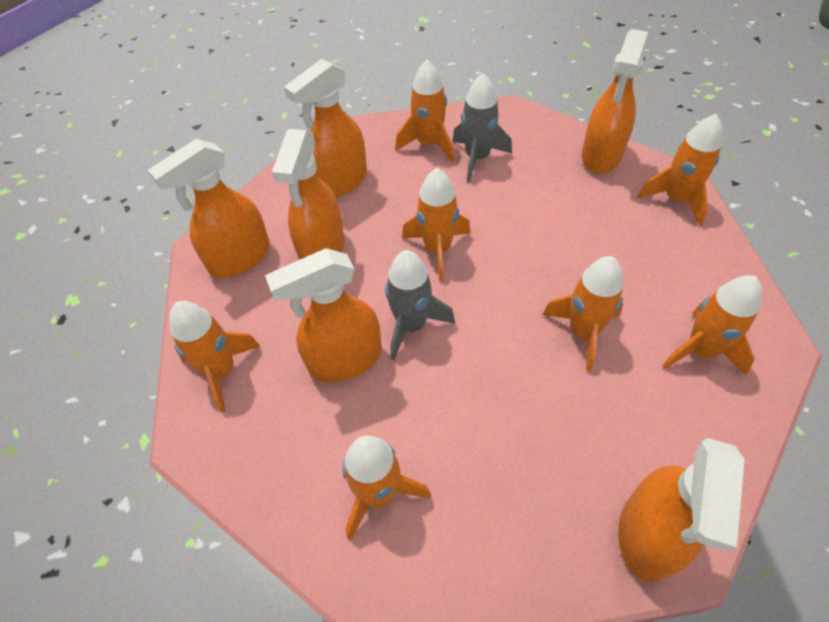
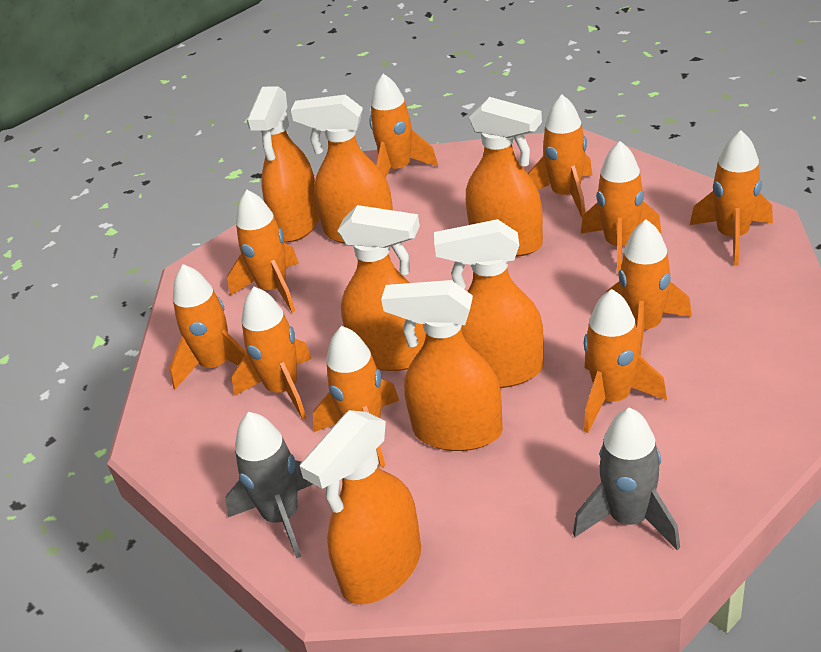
orange rocket: 7 -> 10
orange spray bottle: 6 -> 7

